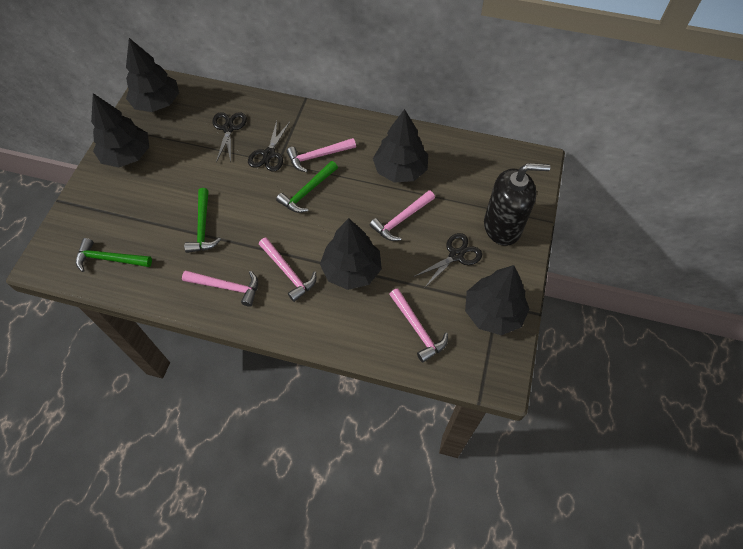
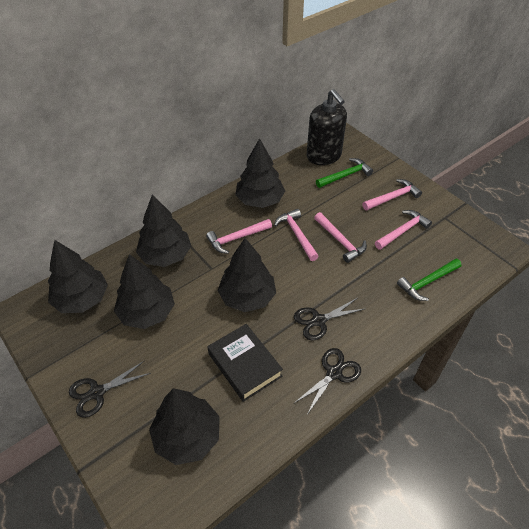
black book: 0 -> 1
black tree: 5 -> 6
green hammer: 3 -> 2

